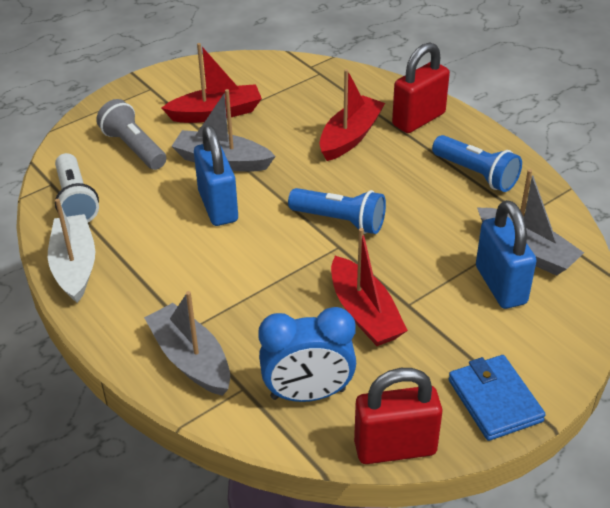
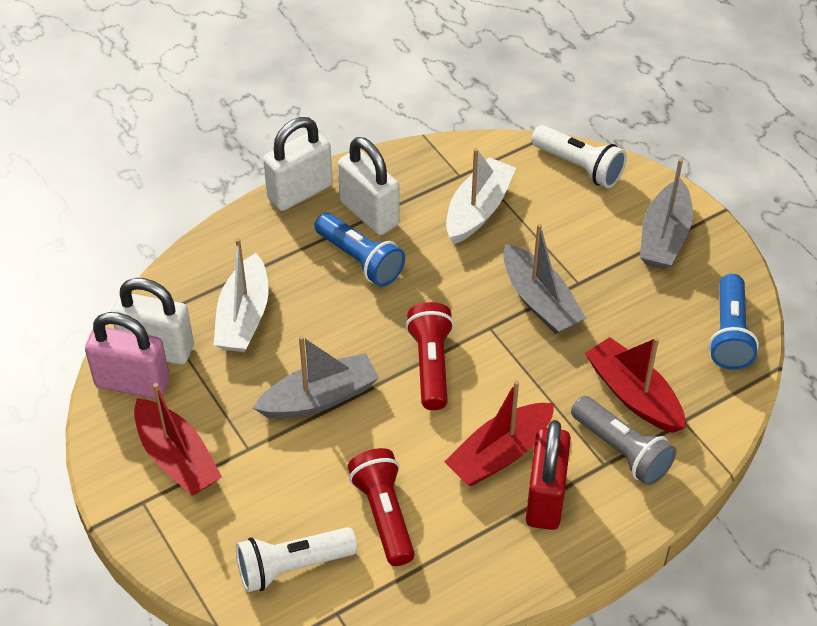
blue clock: 1 -> 0
blue padlock: 2 -> 0
blue wallet: 1 -> 0
pink padlock: 0 -> 1
red flashlight: 0 -> 2
red padlock: 2 -> 1
white boat: 1 -> 2
white flashlight: 1 -> 2
white padlock: 0 -> 3

